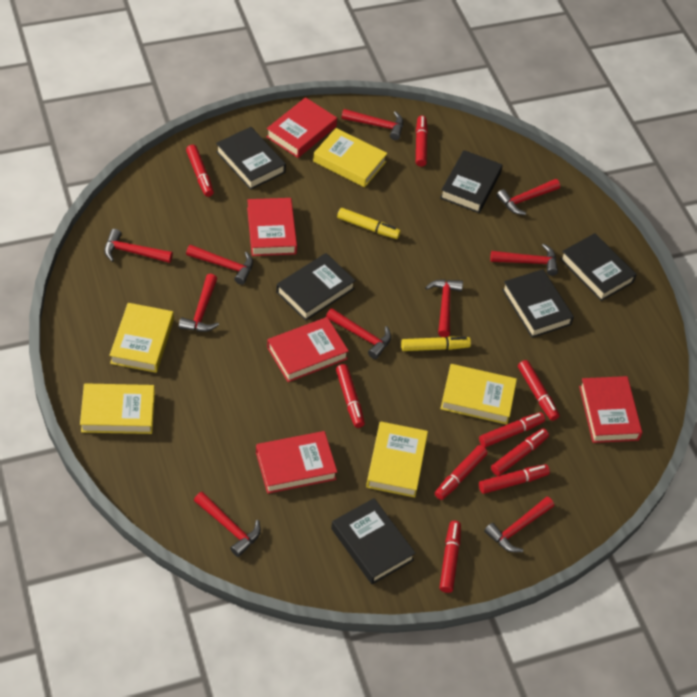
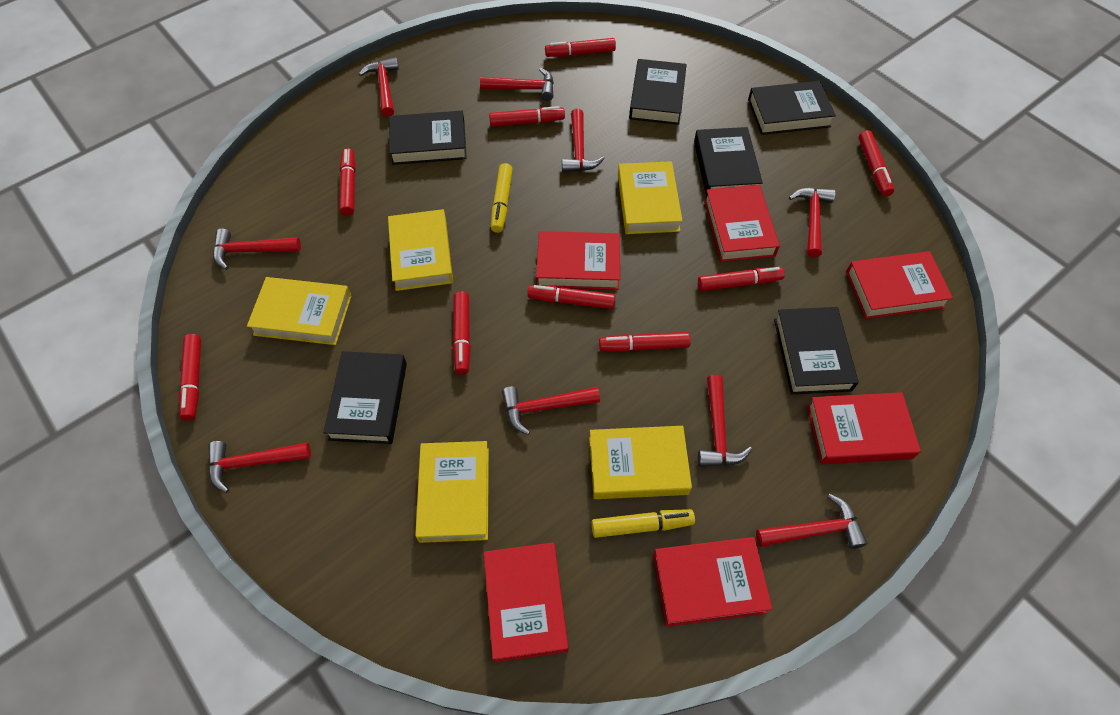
red book: 5 -> 6
red hammer: 10 -> 9

